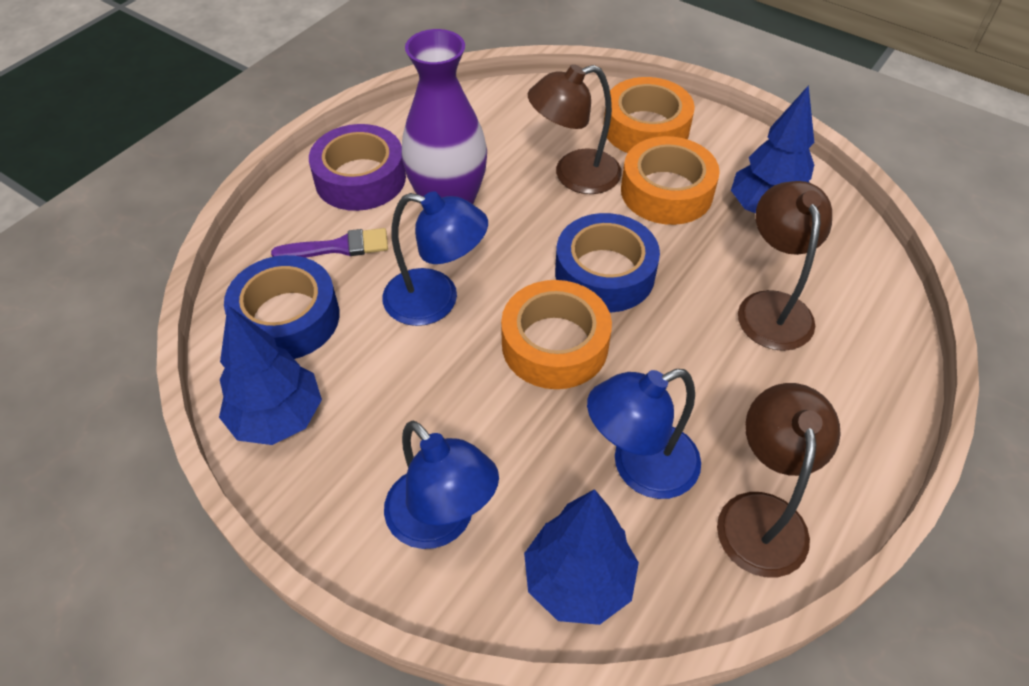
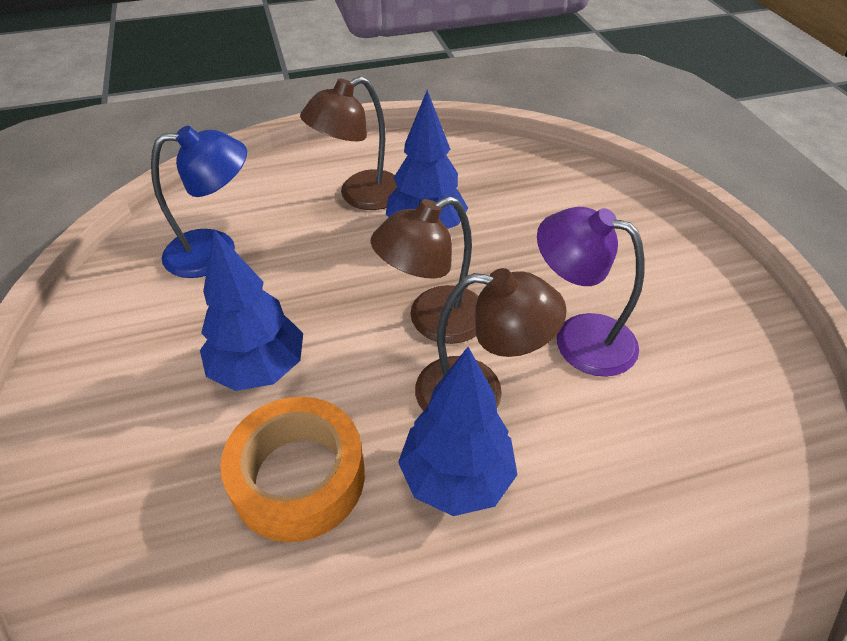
blue lamp: 3 -> 1
blue tape: 2 -> 0
orange tape: 3 -> 1
purple brush: 1 -> 0
purple lamp: 0 -> 1
purple tape: 1 -> 0
purple vase: 1 -> 0

